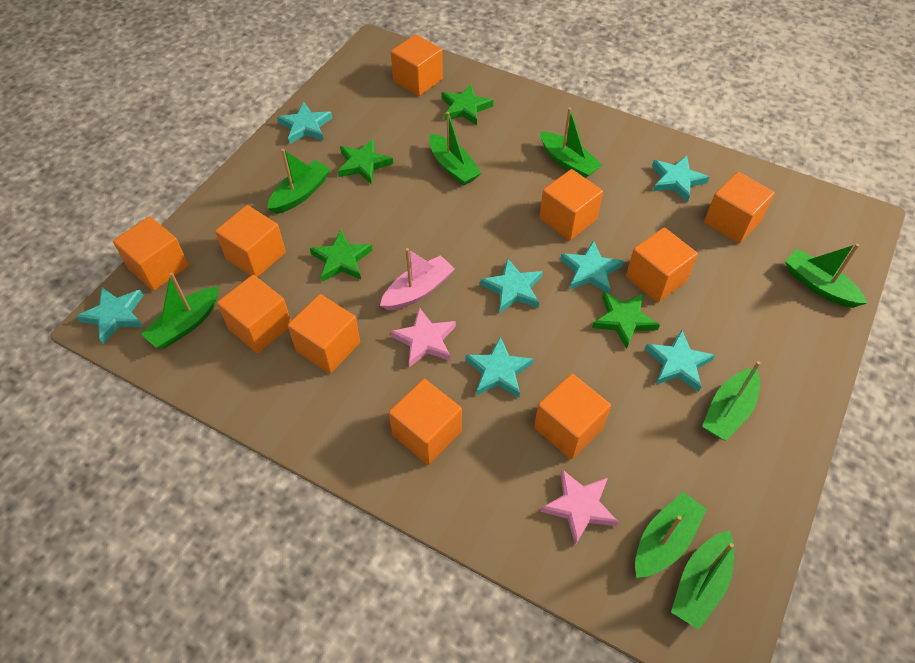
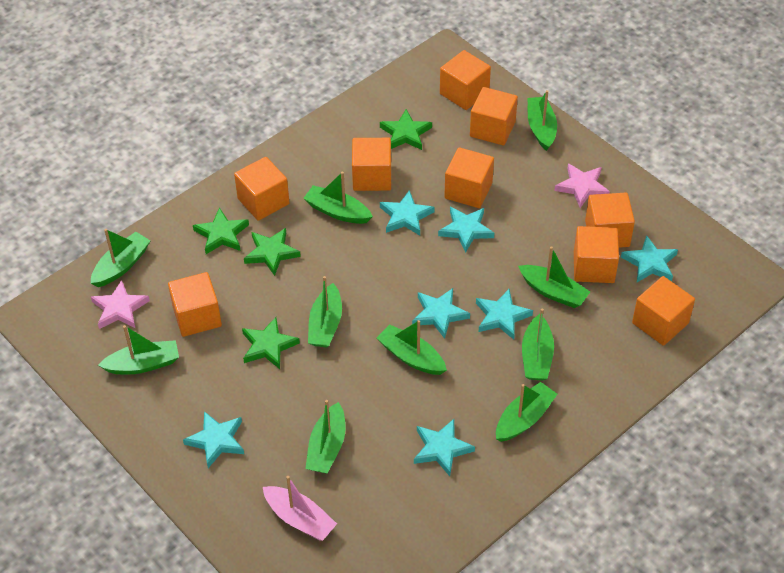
green boat: 8 -> 10
orange cube: 10 -> 9

